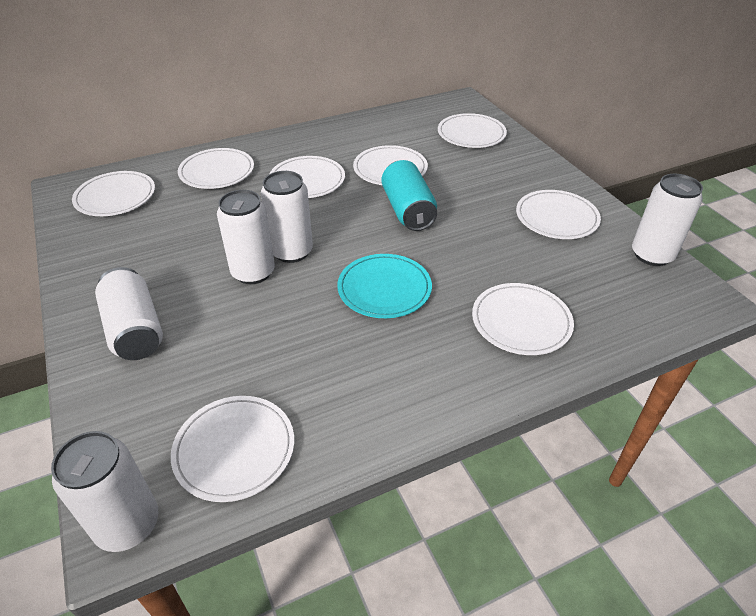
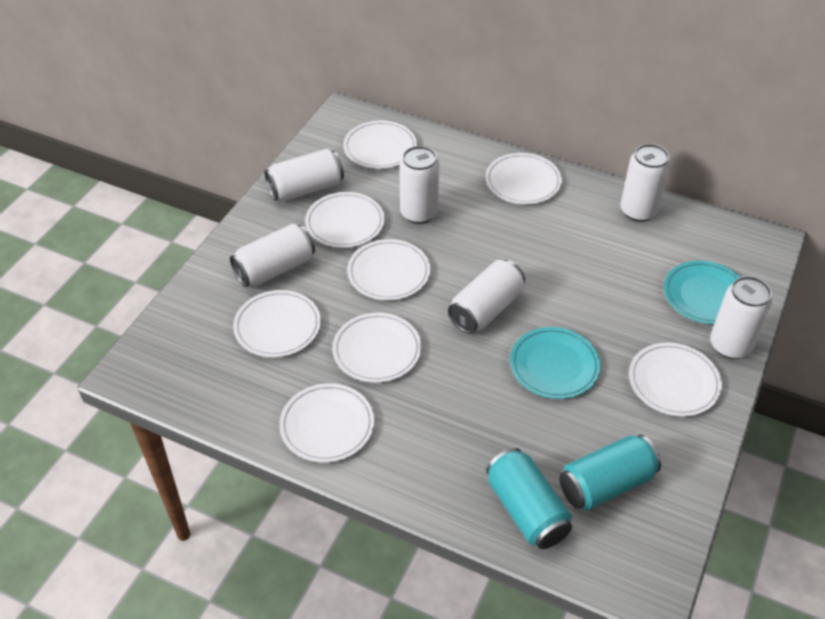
turquoise can: 1 -> 2
turquoise plate: 1 -> 2
white can: 5 -> 6

